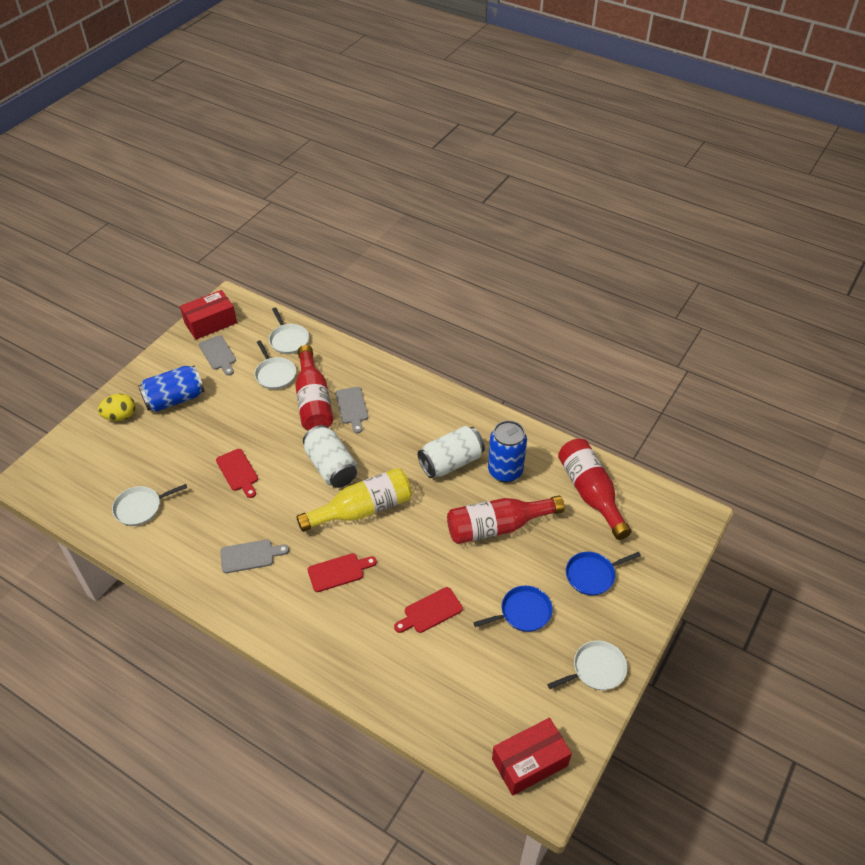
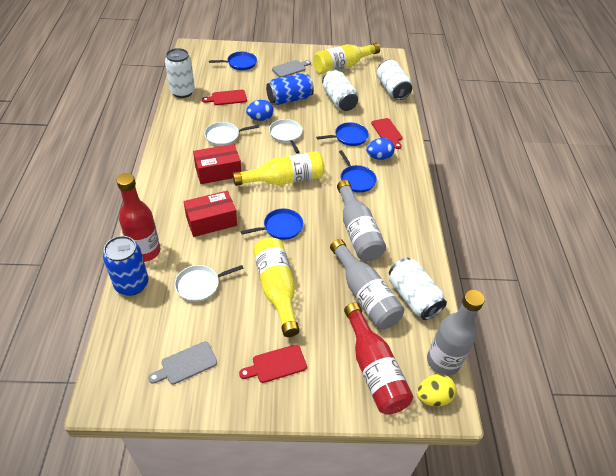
blue egg: 0 -> 2
blue pan: 2 -> 4
grey bottle: 0 -> 3
grey cutting board: 3 -> 2
red bottle: 3 -> 2
white can: 2 -> 4
white pan: 4 -> 3
yellow bottle: 1 -> 3

